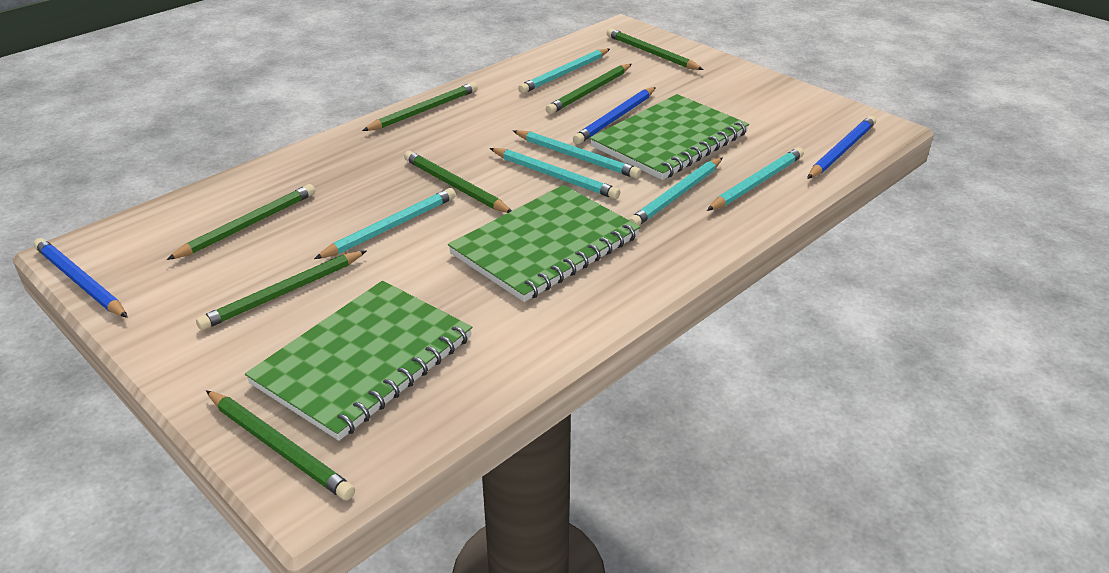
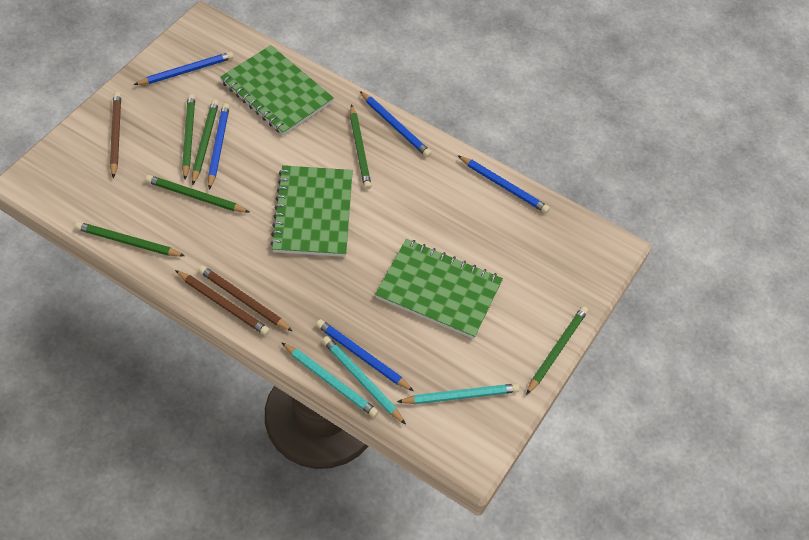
blue pencil: 3 -> 5
brown pencil: 0 -> 3
green pencil: 7 -> 6
turquoise pencil: 6 -> 3

